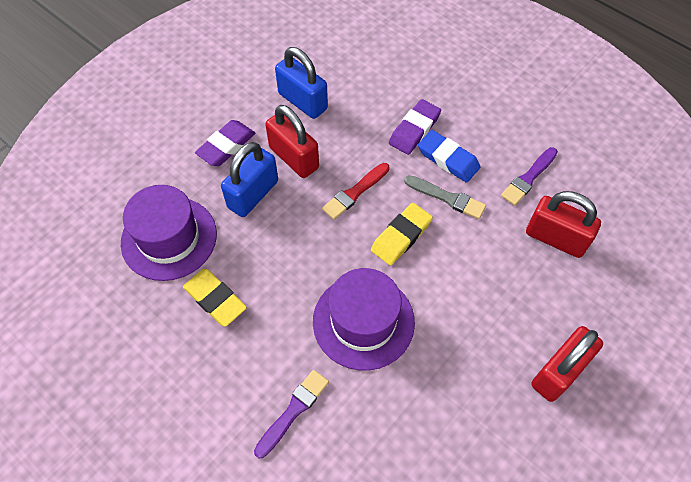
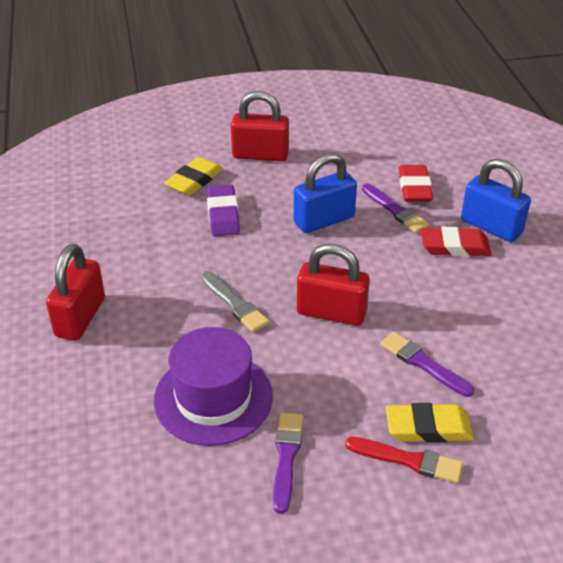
blue eraser: 1 -> 0
purple brush: 2 -> 3
purple eraser: 2 -> 1
purple hat: 2 -> 1
red eraser: 0 -> 2

